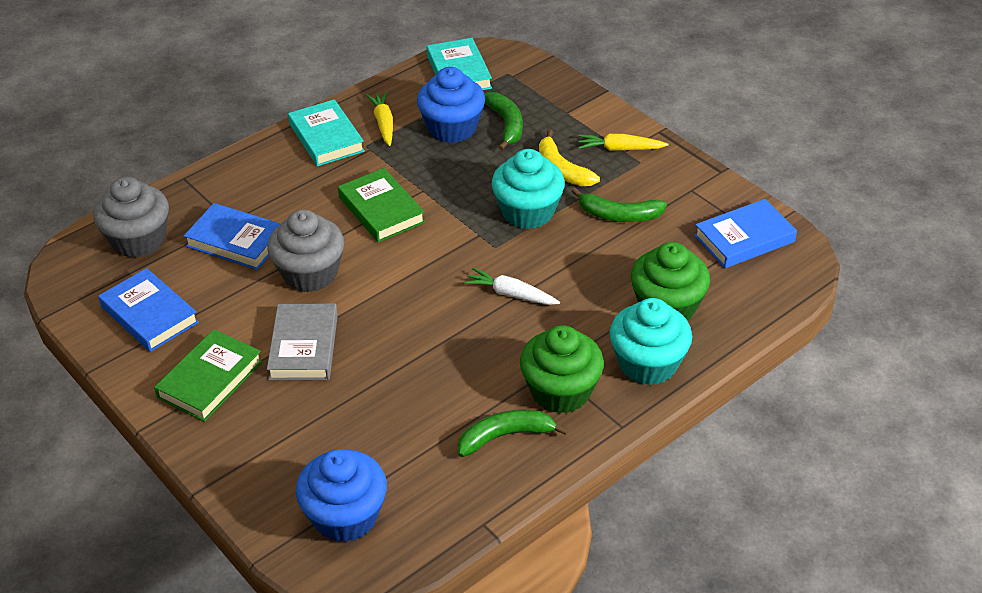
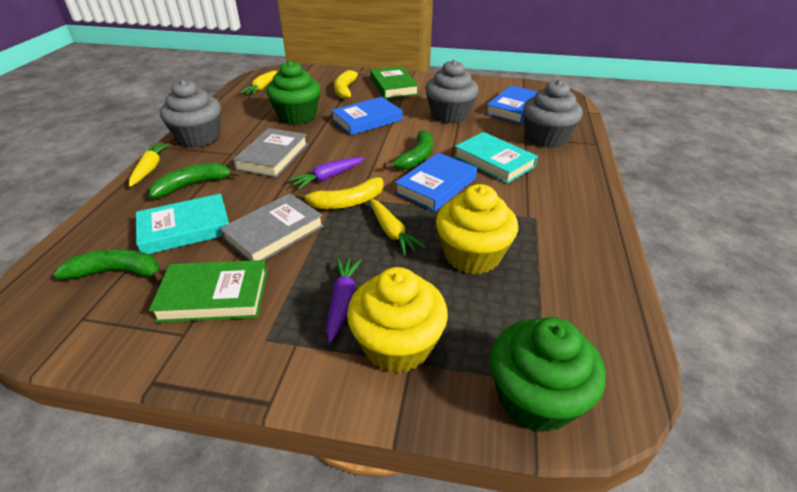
blue cupcake: 2 -> 0
grey book: 1 -> 2
grey cupcake: 2 -> 3
purple carrot: 0 -> 2
turquoise cupcake: 2 -> 0
white carrot: 1 -> 0
yellow banana: 1 -> 2
yellow carrot: 2 -> 3
yellow cupcake: 0 -> 2

